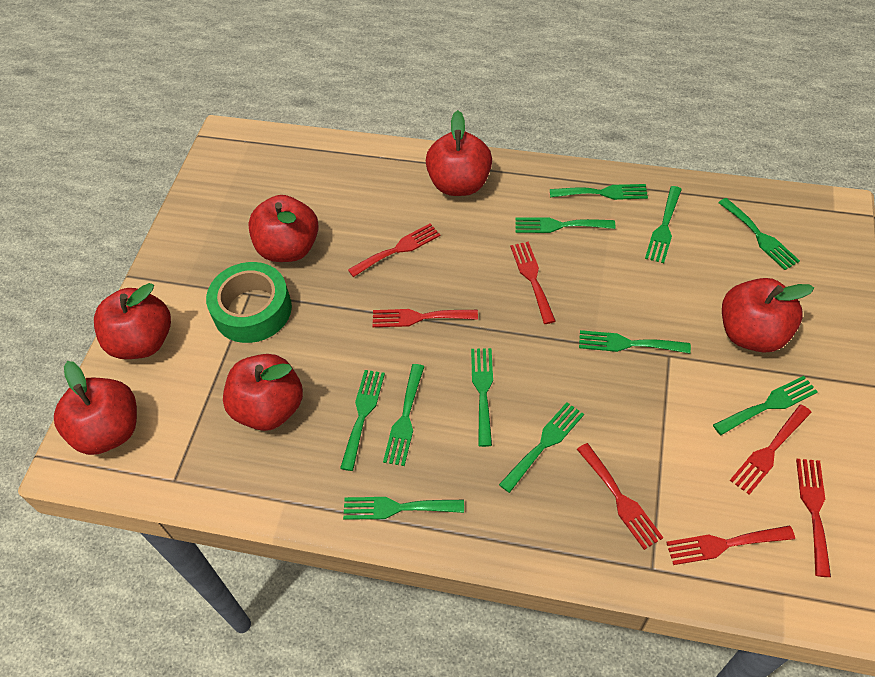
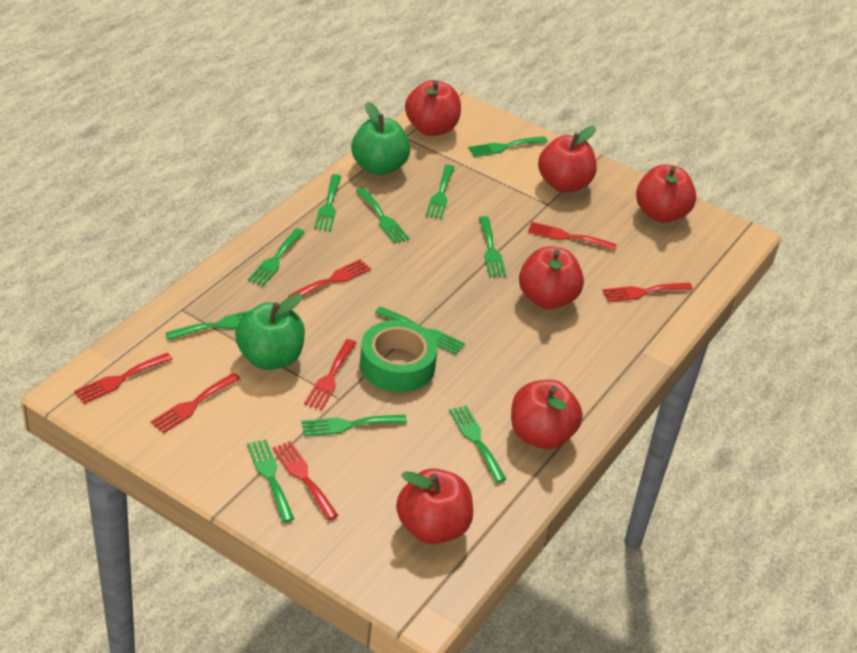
green apple: 0 -> 2

